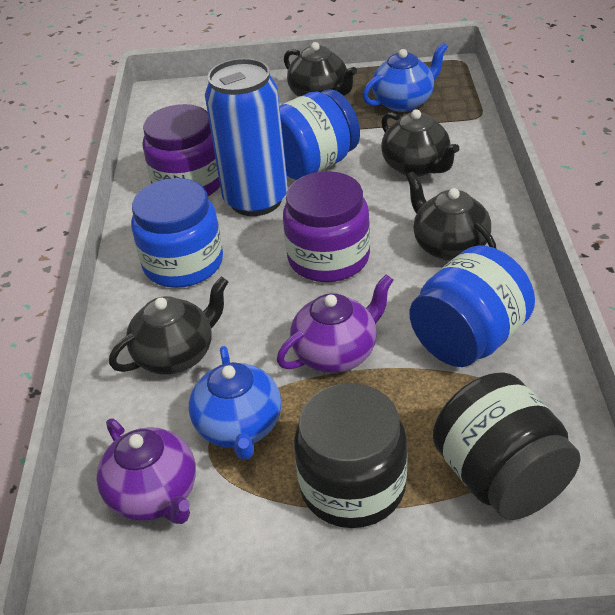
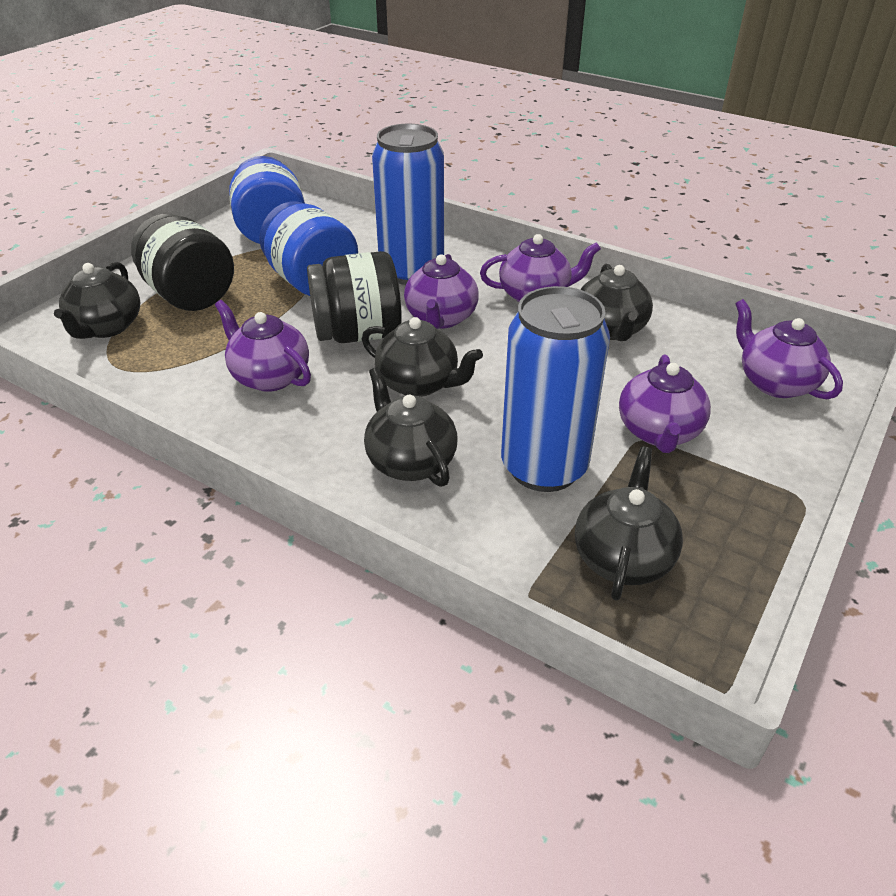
black teapot: 4 -> 5
blue can: 1 -> 2
blue jar: 3 -> 2
blue teapot: 2 -> 0
purple jar: 2 -> 0
purple teapot: 2 -> 5

